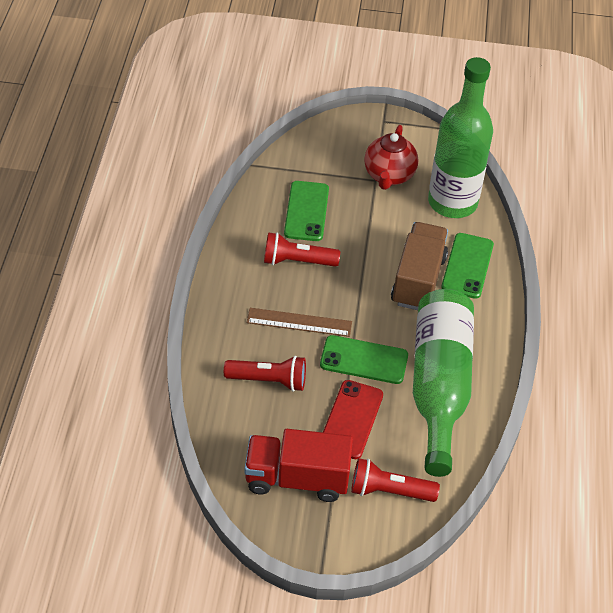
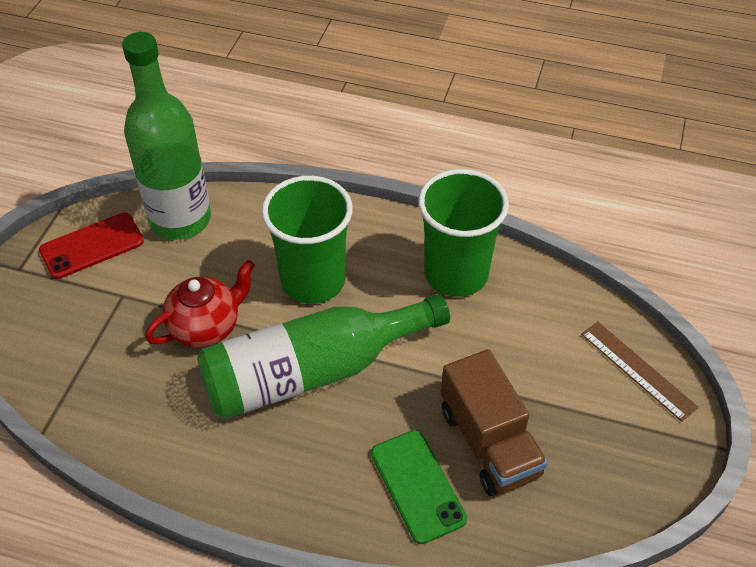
green cup: 0 -> 2
green phone: 3 -> 1
red flashlight: 3 -> 0
red truck: 1 -> 0

